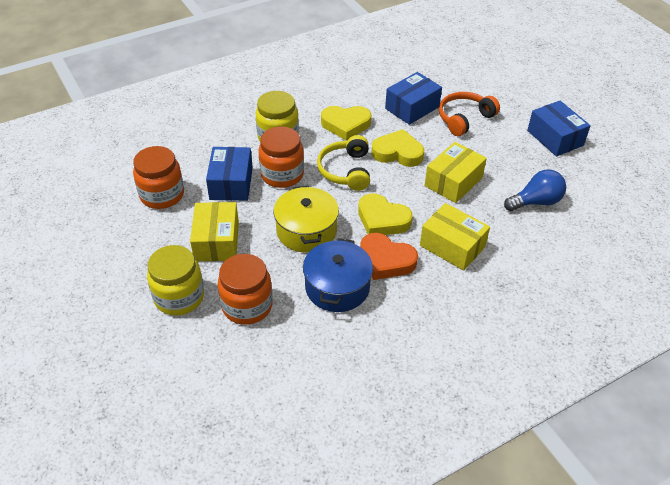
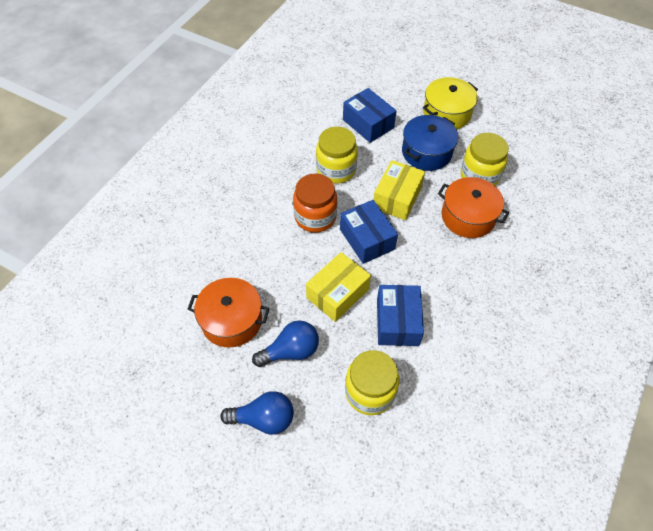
blue light bulb: 1 -> 2
orange headphones: 1 -> 0
orange heart: 1 -> 0
orange jar: 3 -> 1
orange pot: 0 -> 2
yellow box: 3 -> 2
yellow headphones: 1 -> 0
yellow heart: 3 -> 0
yellow jar: 2 -> 3

